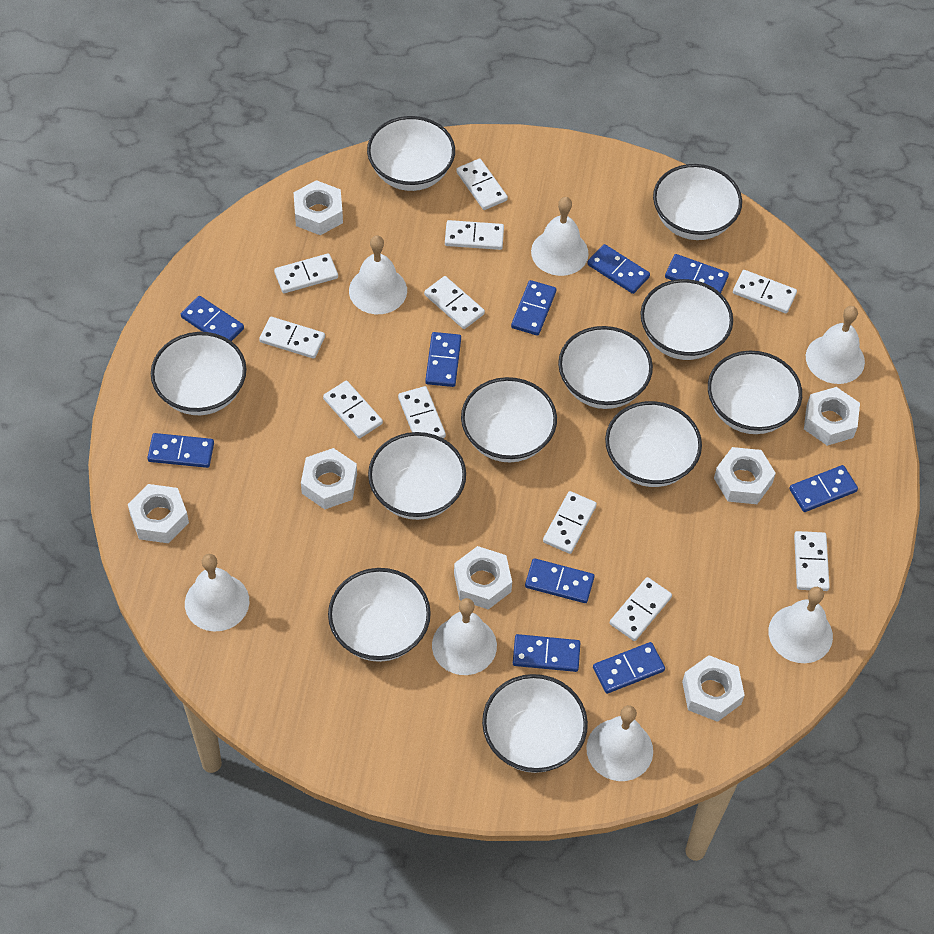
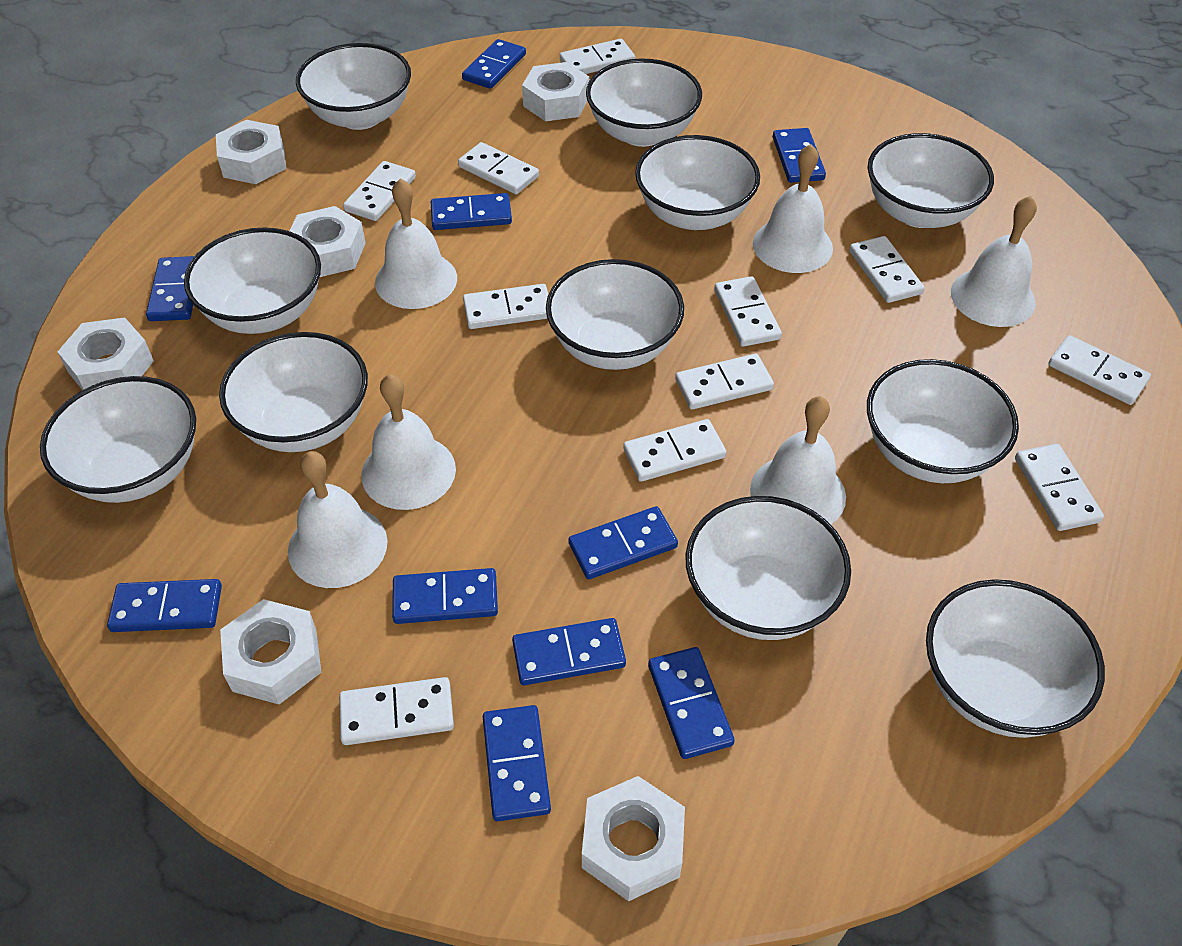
white bell: 7 -> 6
white nut: 7 -> 6

